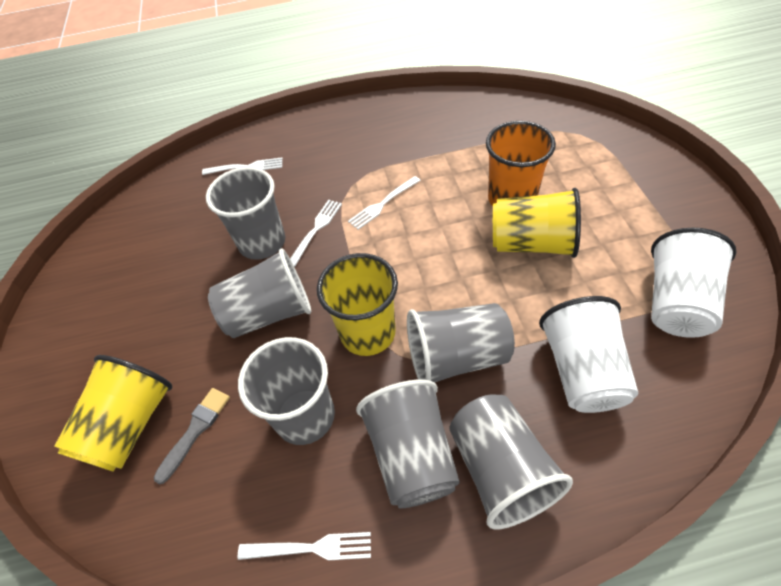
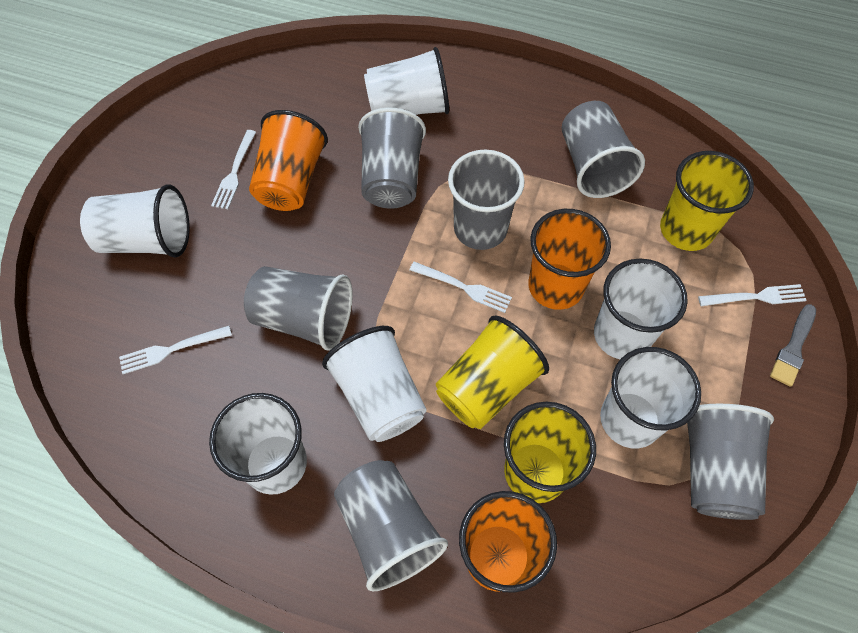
orange cup: 1 -> 3
white cup: 2 -> 6

